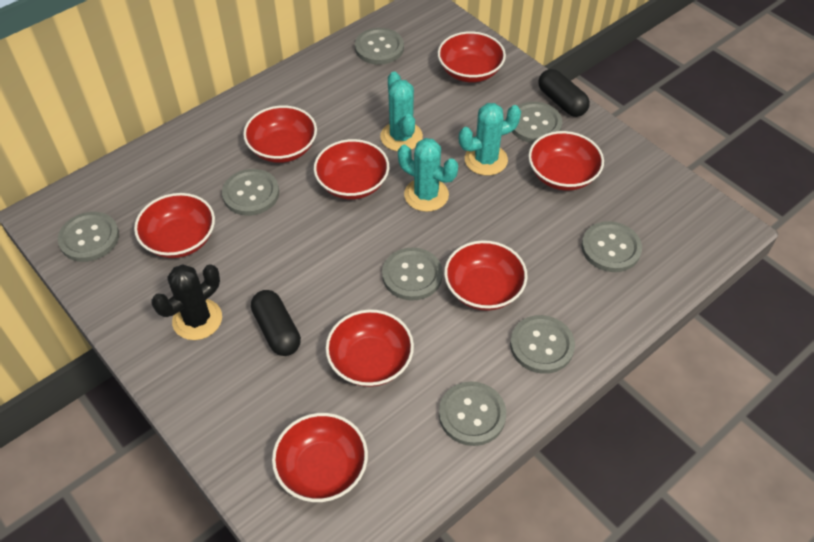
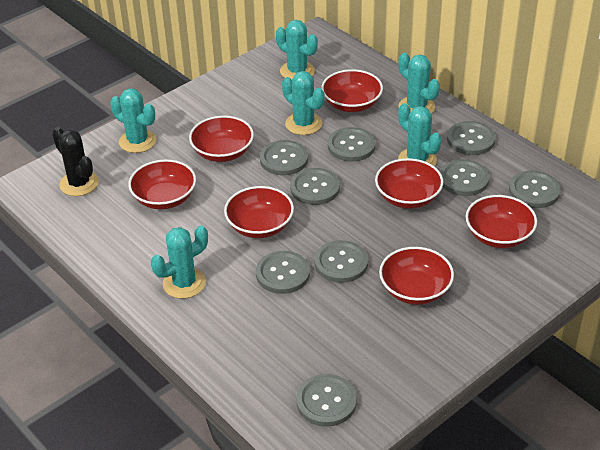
black capsule: 2 -> 0
grey button: 8 -> 9
red bowl: 8 -> 7
turquoise cactus: 3 -> 6

